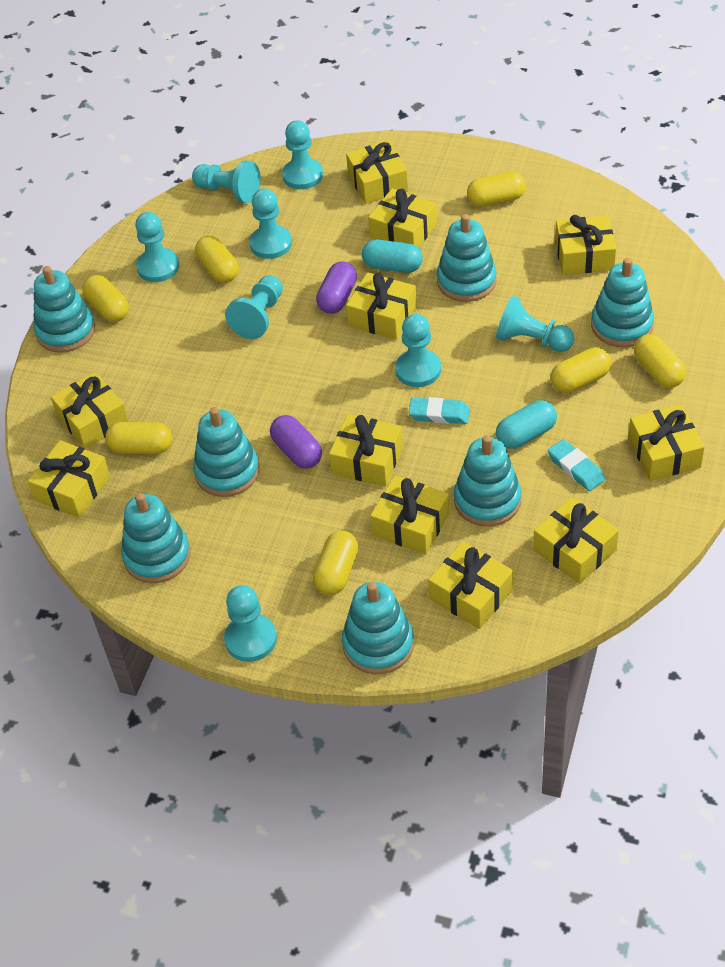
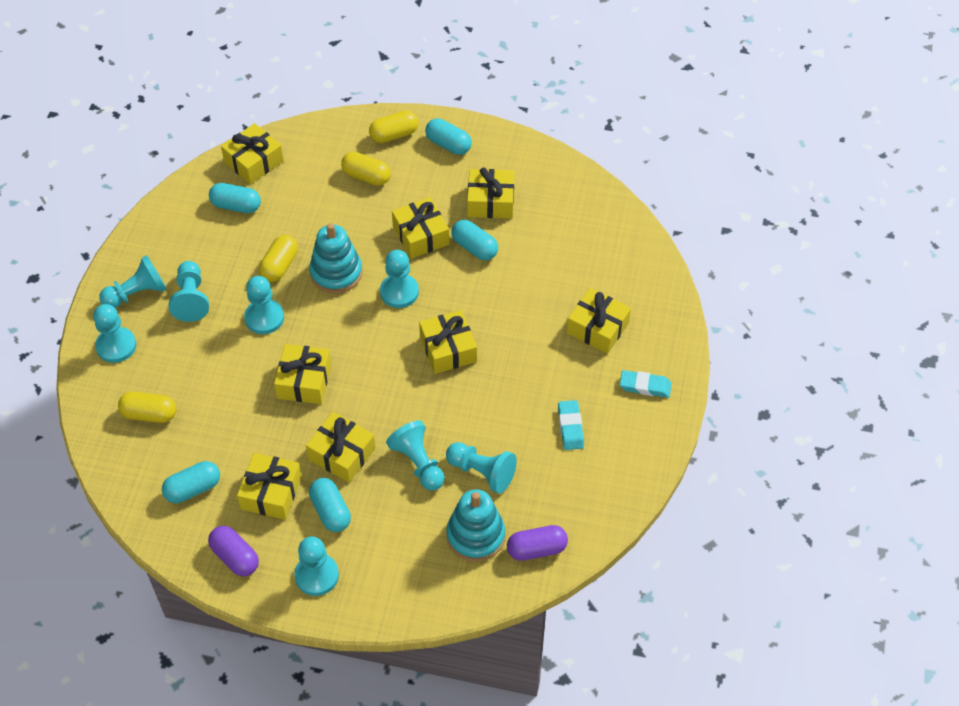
turquoise capsule: 2 -> 5
turquoise stacking toy: 7 -> 2
yellow capsule: 7 -> 4
yellow gift: 11 -> 8

